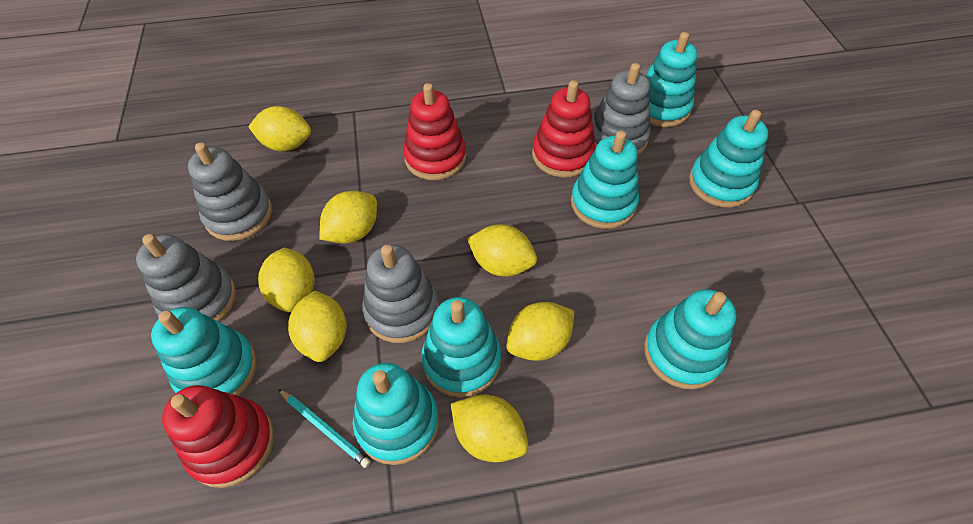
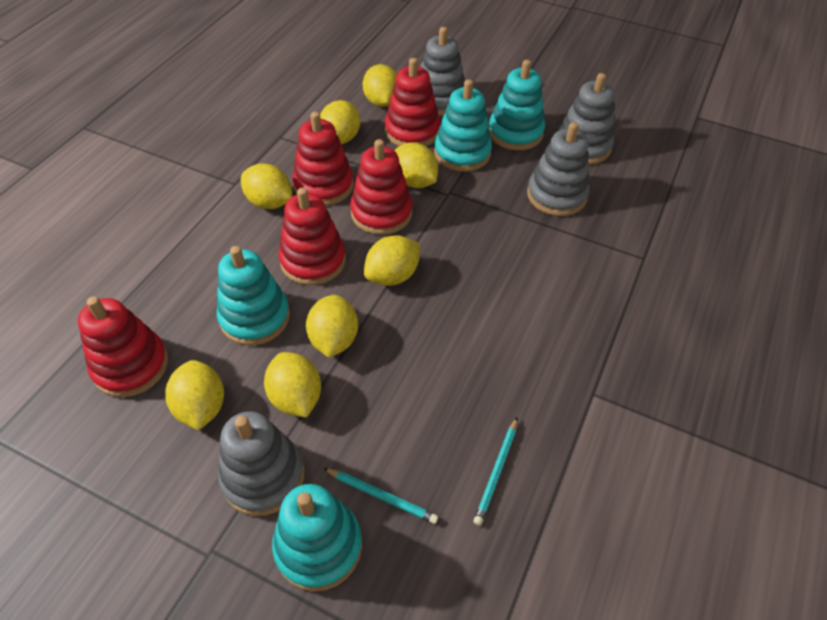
red stacking toy: 3 -> 5
turquoise pencil: 1 -> 2
turquoise stacking toy: 7 -> 4
yellow lemon: 7 -> 8

